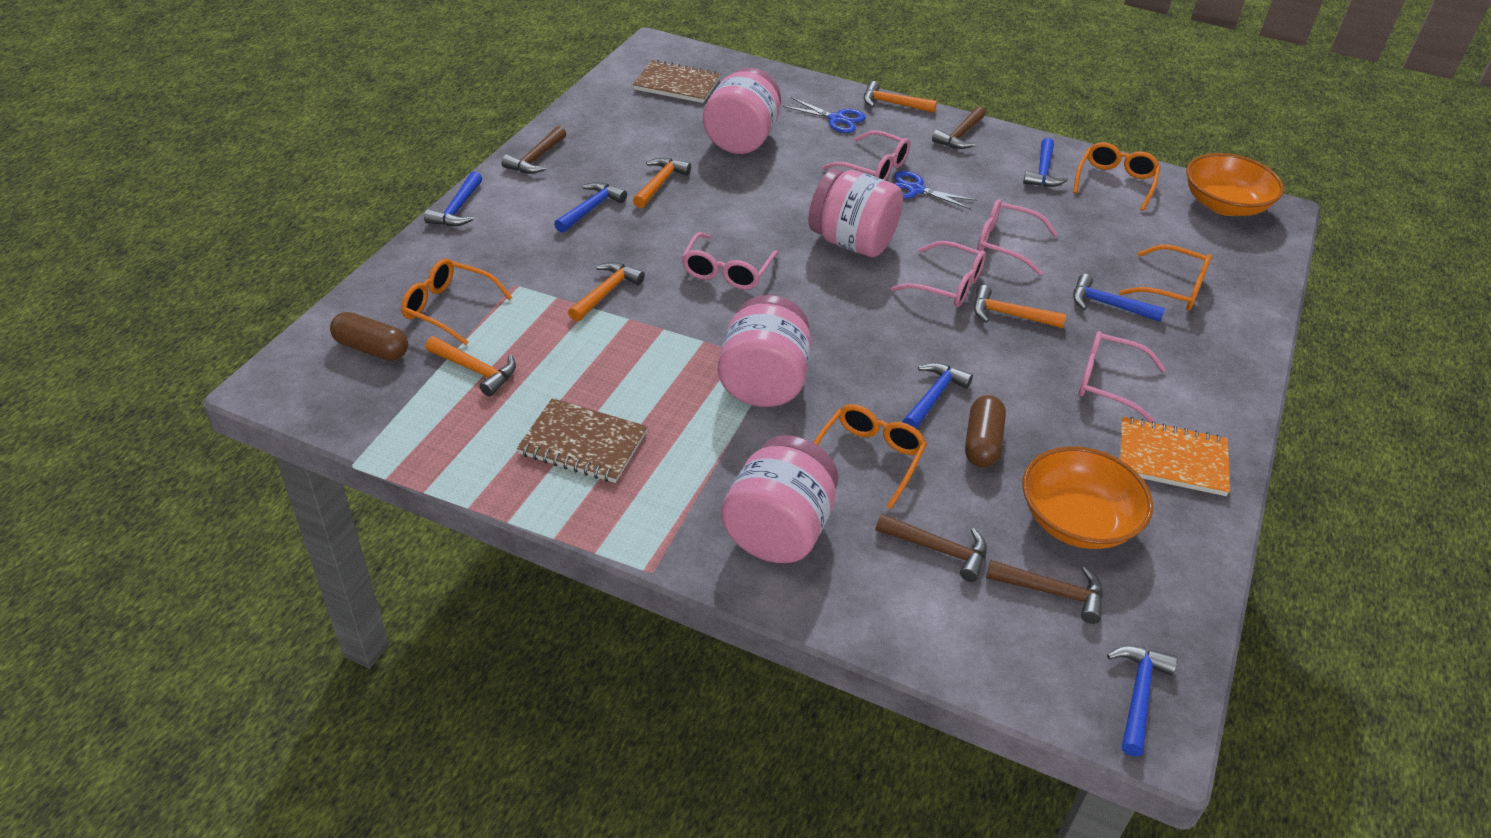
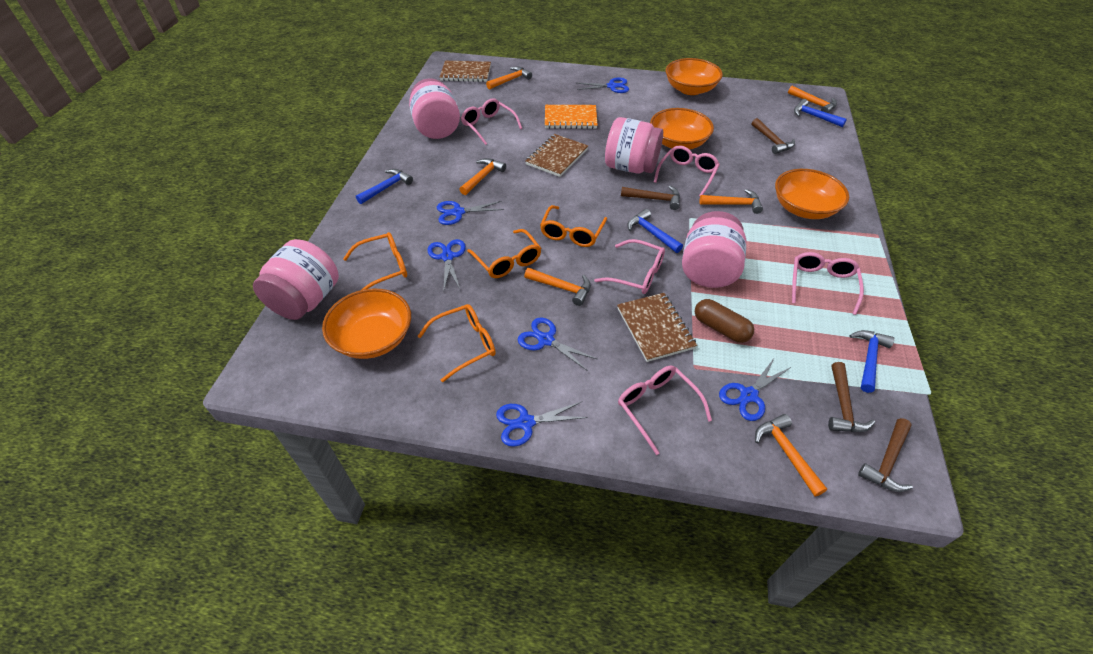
blue hammer: 6 -> 4
blue scissors: 2 -> 6
brown capsule: 2 -> 1
brown notebook: 2 -> 3
orange bowl: 2 -> 4
orange hammer: 5 -> 6

